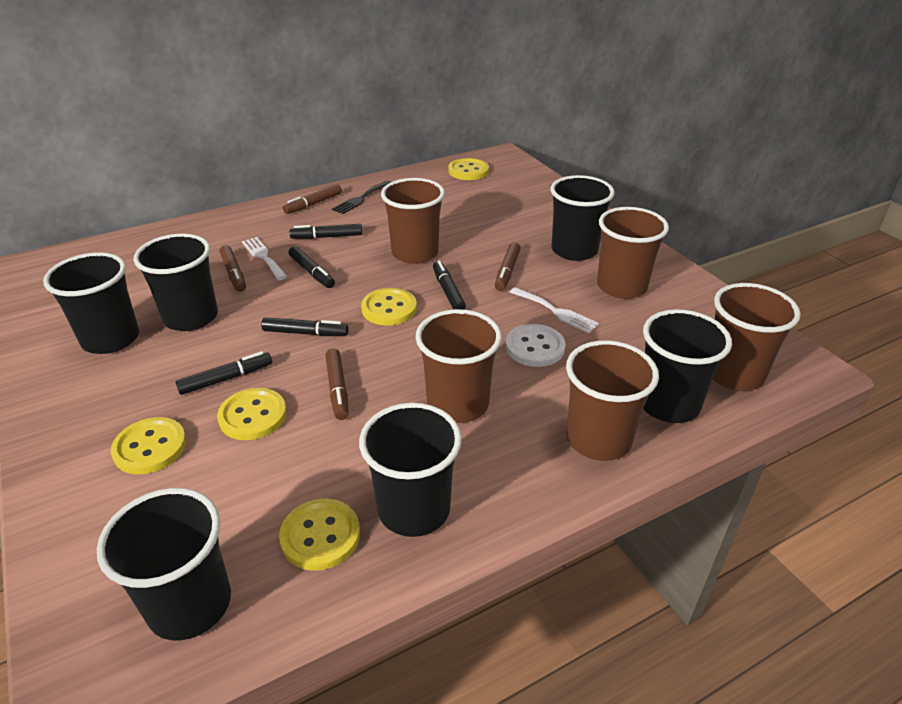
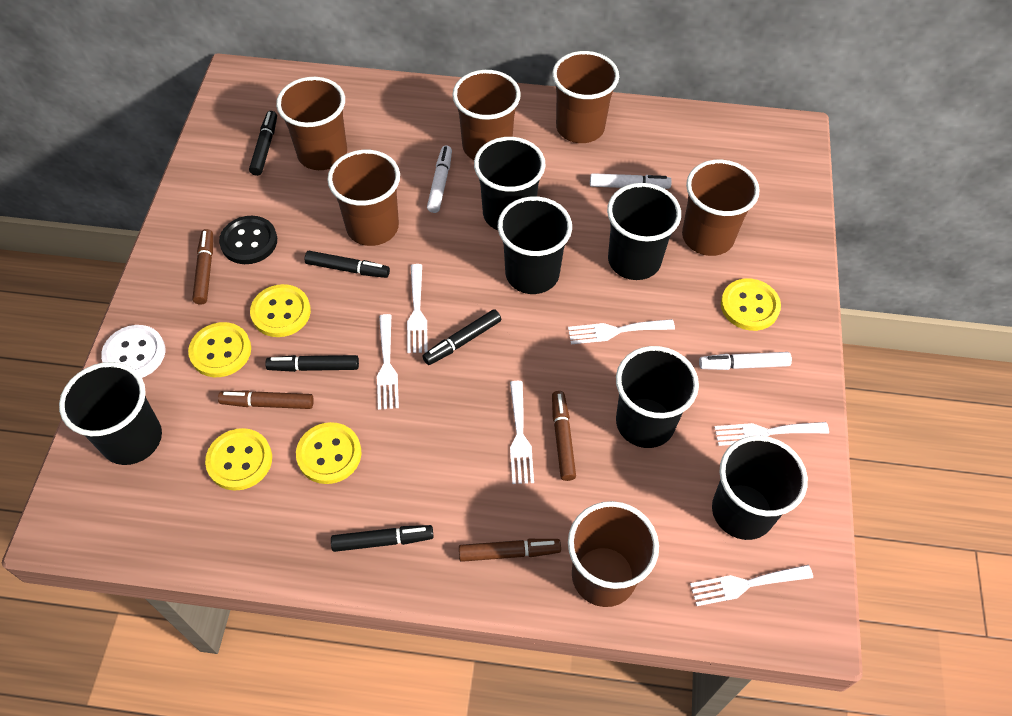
black button: 0 -> 1
black fork: 1 -> 0
brown cup: 5 -> 6
white fork: 2 -> 6
white marker: 0 -> 3

